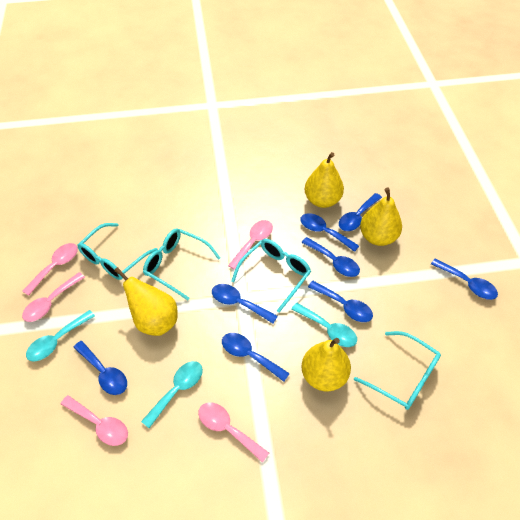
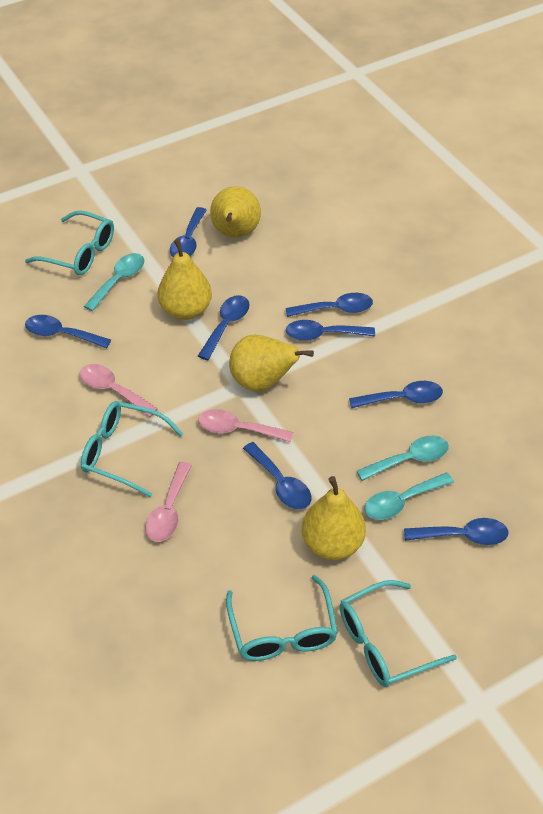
pink spoon: 5 -> 3

